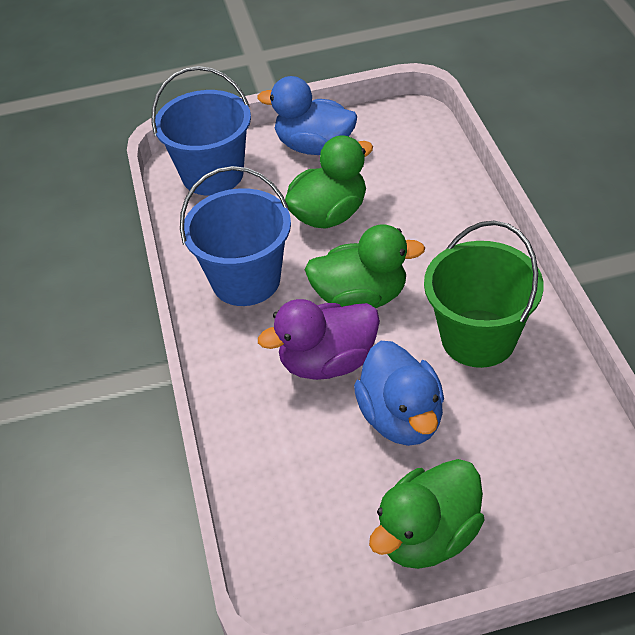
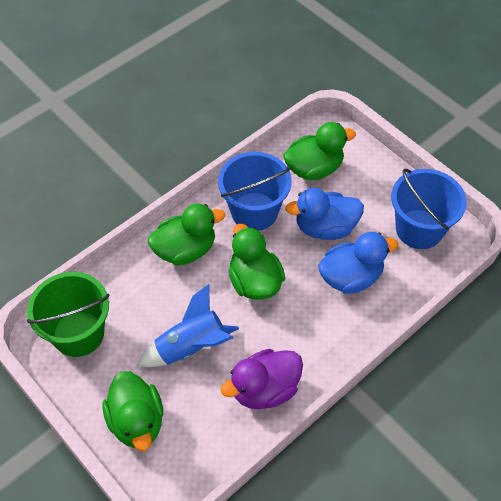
blue rocket: 0 -> 1
green duck: 3 -> 4

